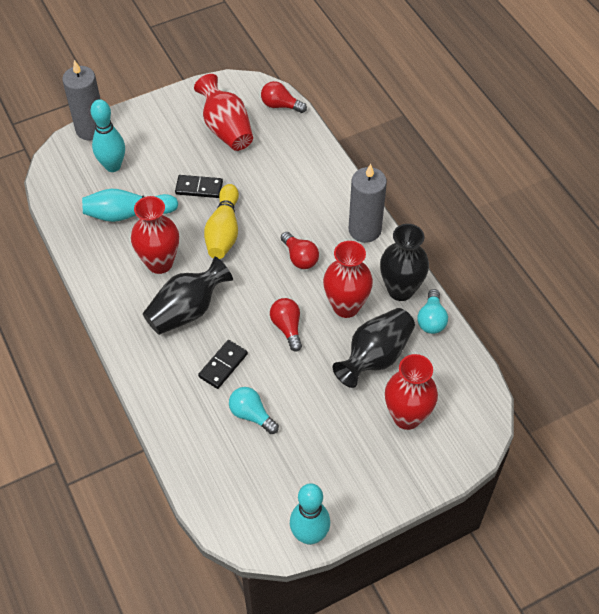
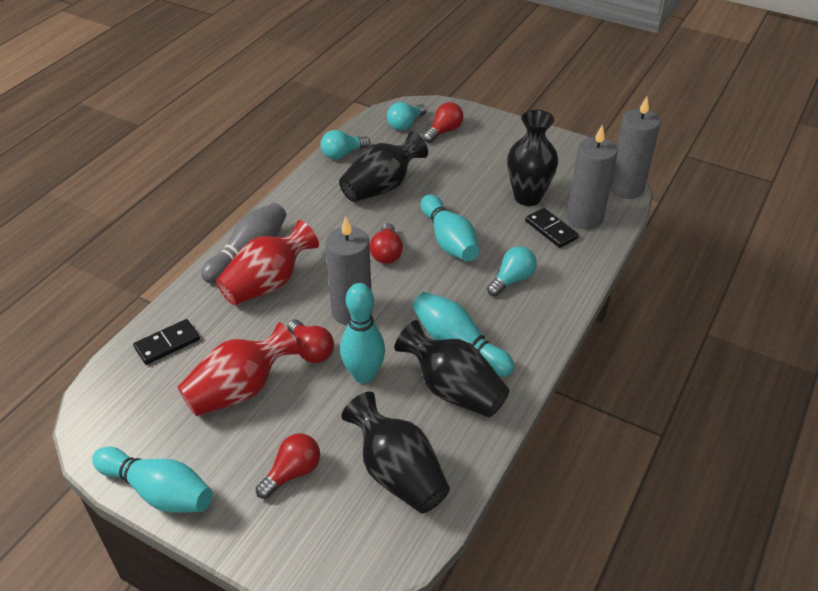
black vase: 3 -> 4
grey bowling pin: 0 -> 1
grey candle: 2 -> 3
red light bulb: 3 -> 4
red vase: 4 -> 2
turquoise bowling pin: 3 -> 4
turquoise light bulb: 2 -> 3
yellow bowling pin: 1 -> 0

